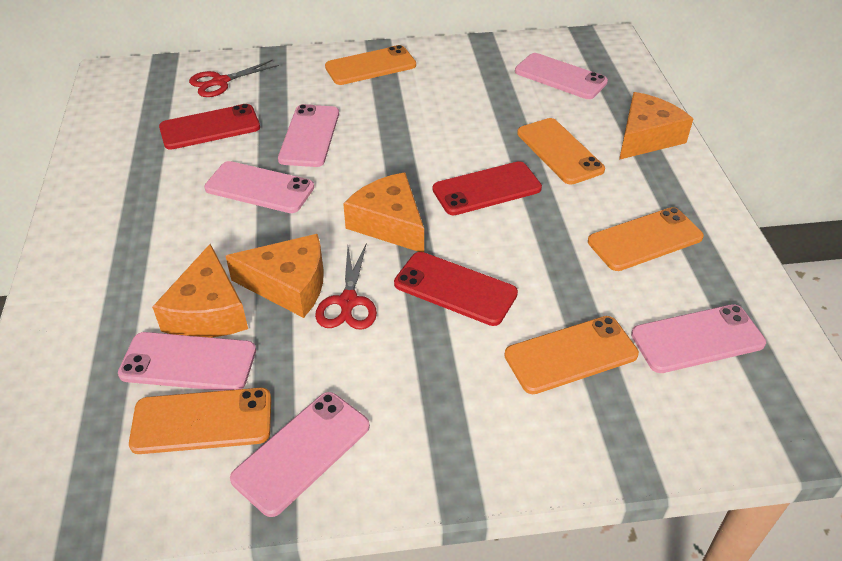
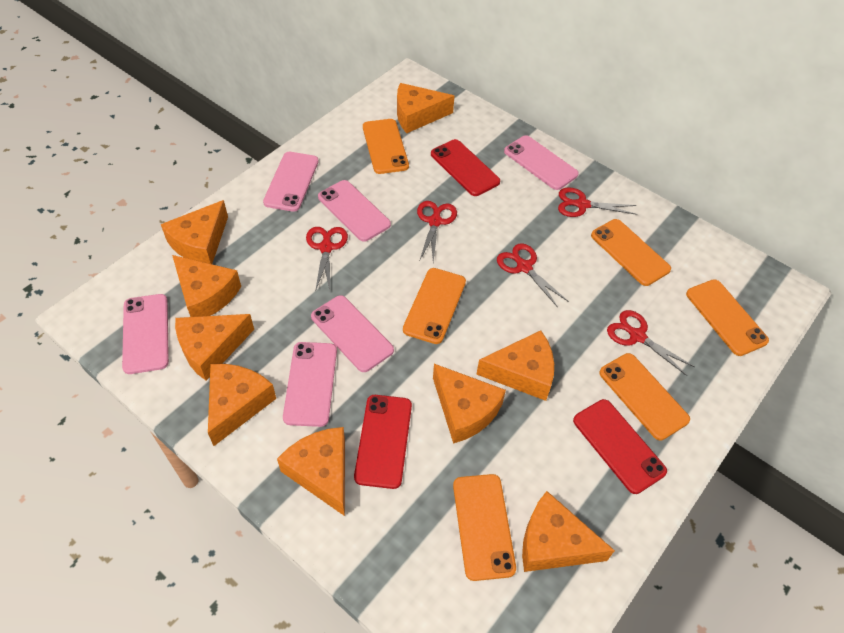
orange cheese: 4 -> 9
orange phone: 5 -> 6
red scissors: 2 -> 5

